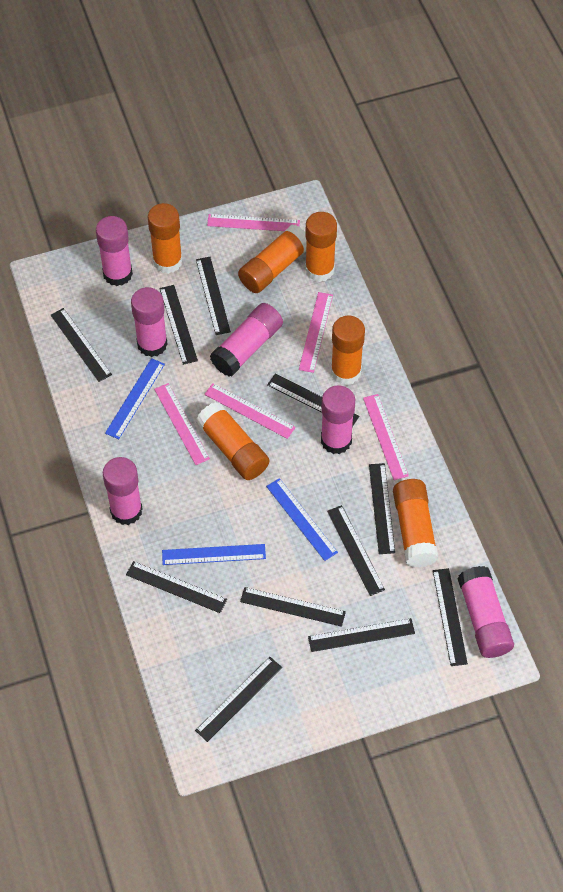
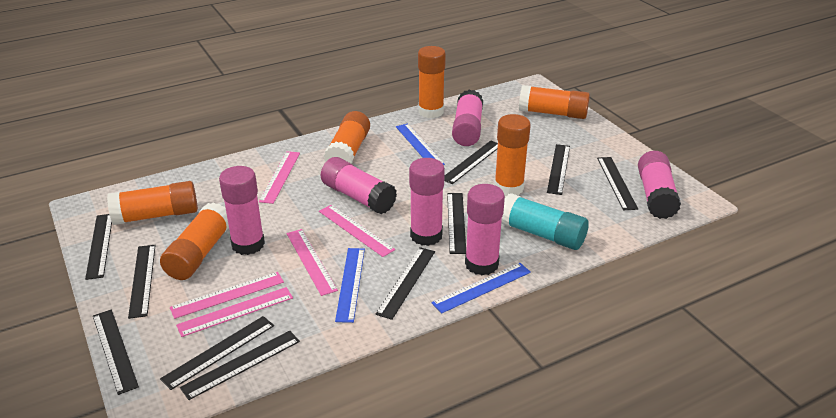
black ruler: 11 -> 10
turquoise glue stick: 0 -> 1

